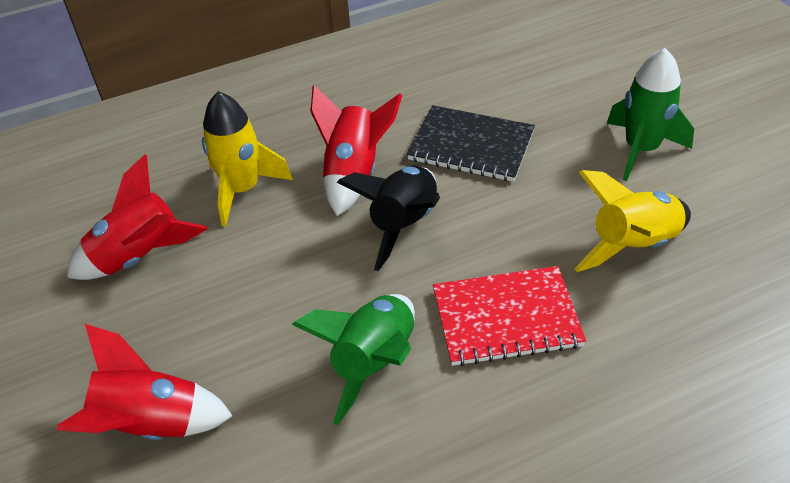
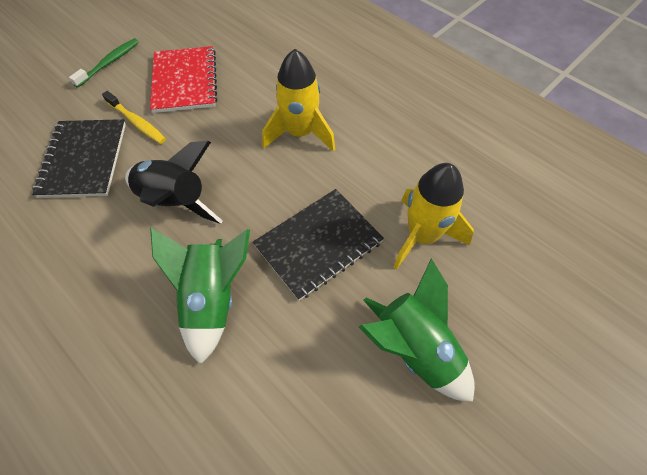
black notebook: 1 -> 2
green toothbrush: 0 -> 1
red rocket: 3 -> 0
yellow toothbrush: 0 -> 1

